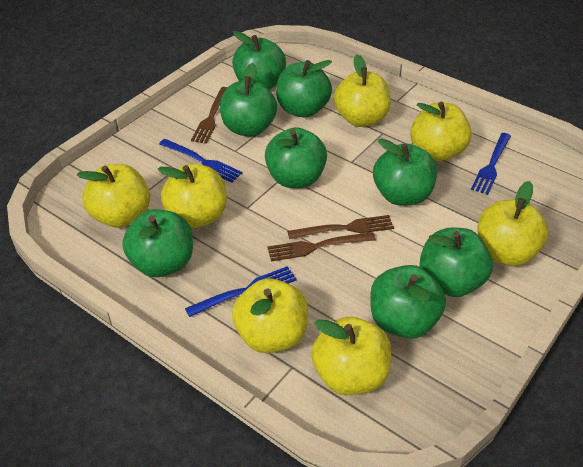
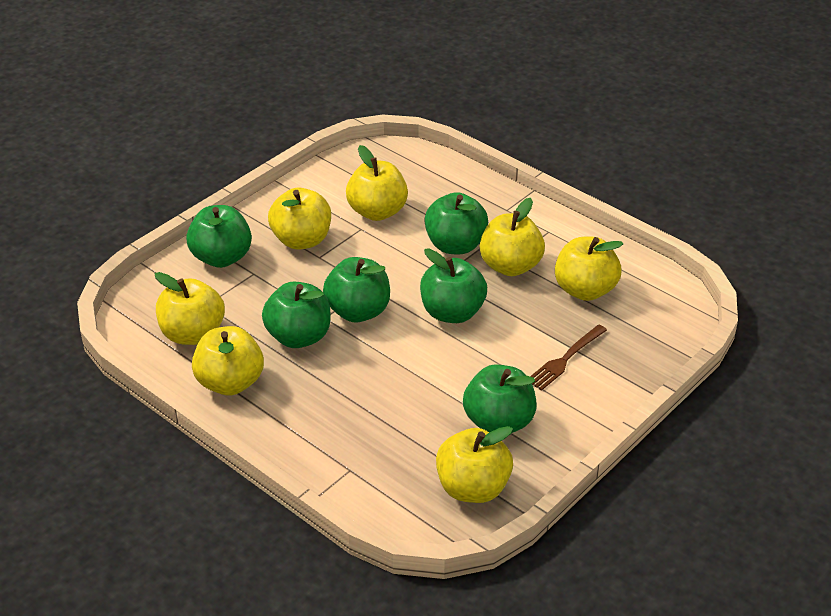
blue fork: 3 -> 0
brown fork: 3 -> 1
green apple: 8 -> 6

